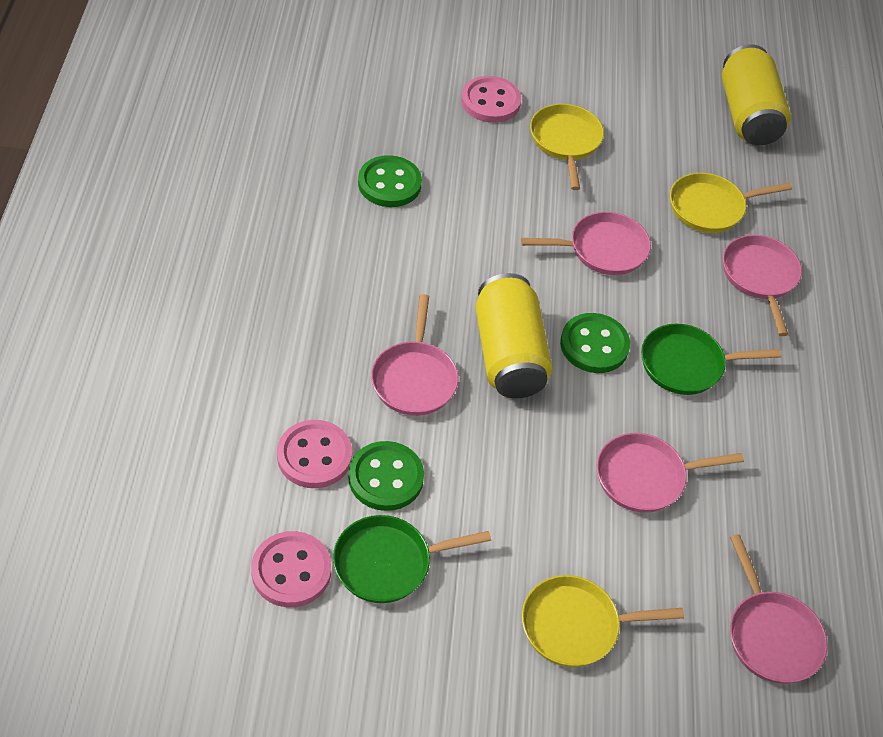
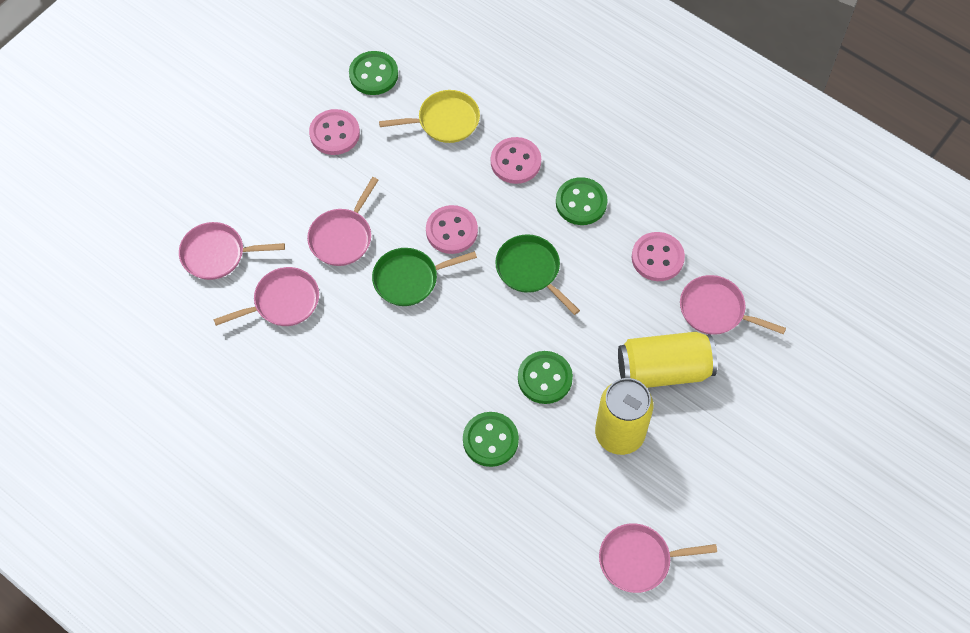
green button: 3 -> 4
pink button: 3 -> 4
yellow pan: 3 -> 1

